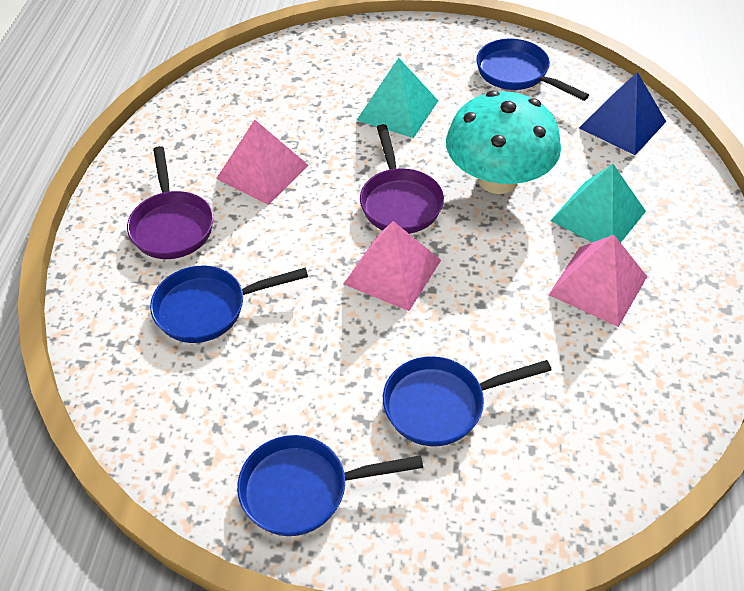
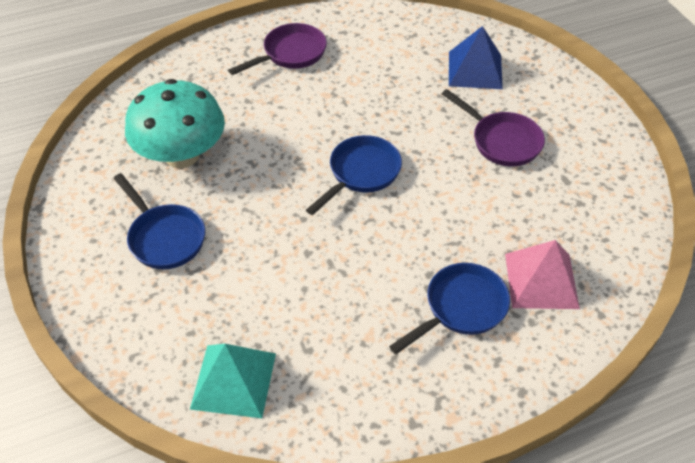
blue pan: 4 -> 3
pink pyramid: 3 -> 1
turquoise pyramid: 2 -> 1

